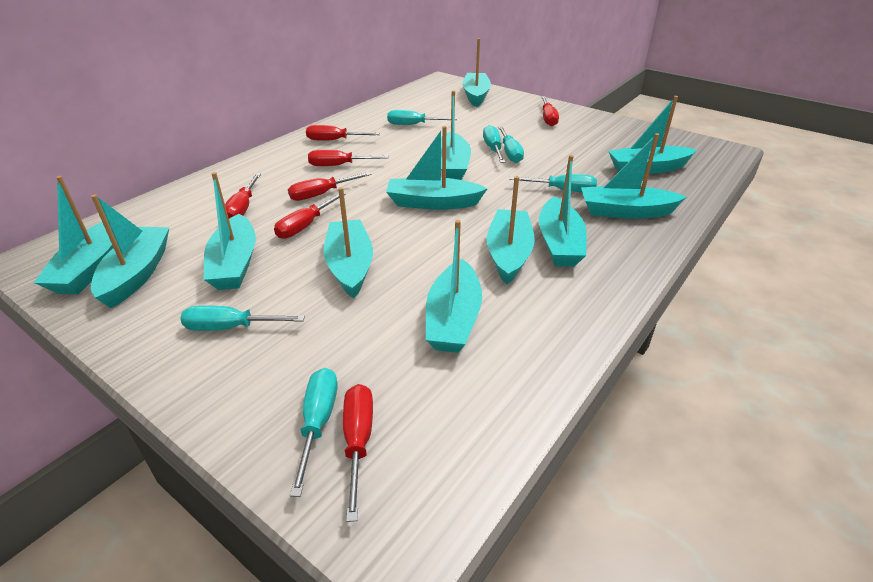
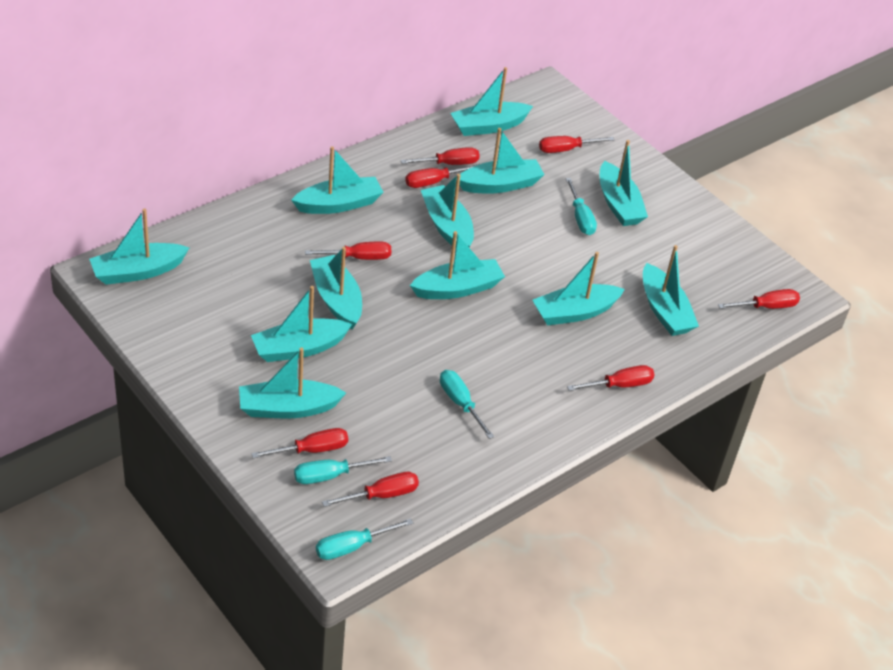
red screwdriver: 7 -> 8
turquoise screwdriver: 6 -> 4

